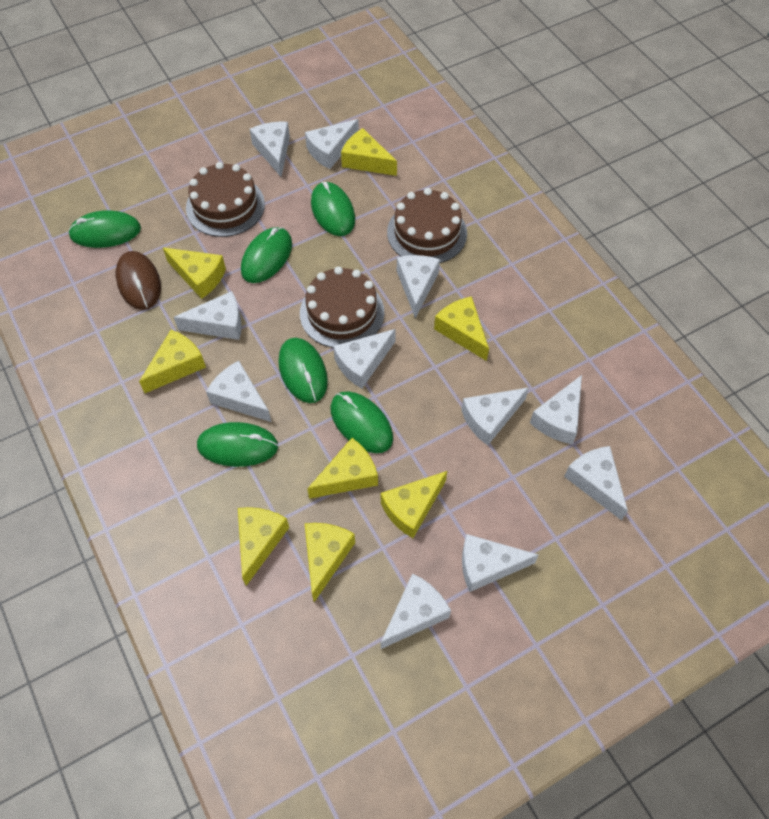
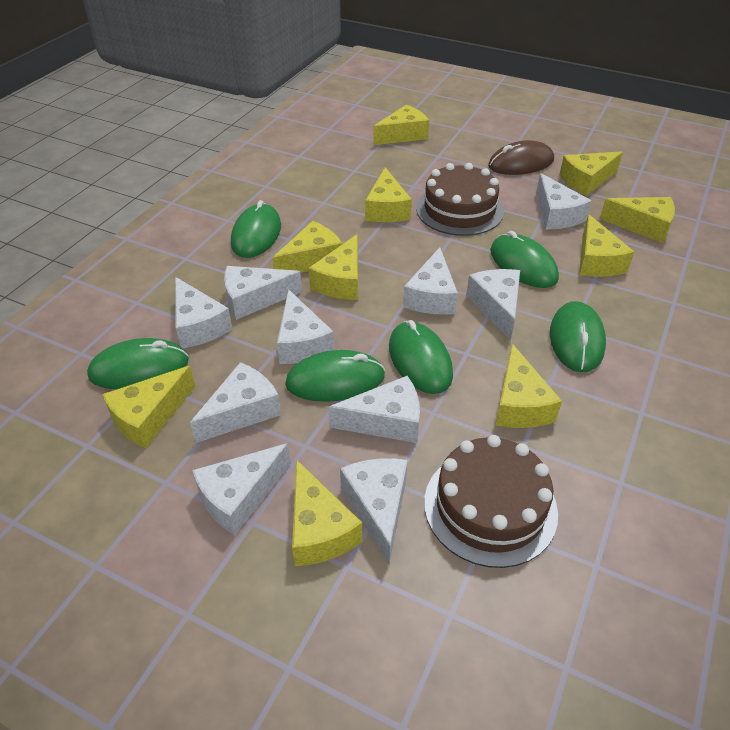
brown cake: 3 -> 2
white cheese: 11 -> 10
yellow cheese: 8 -> 10

